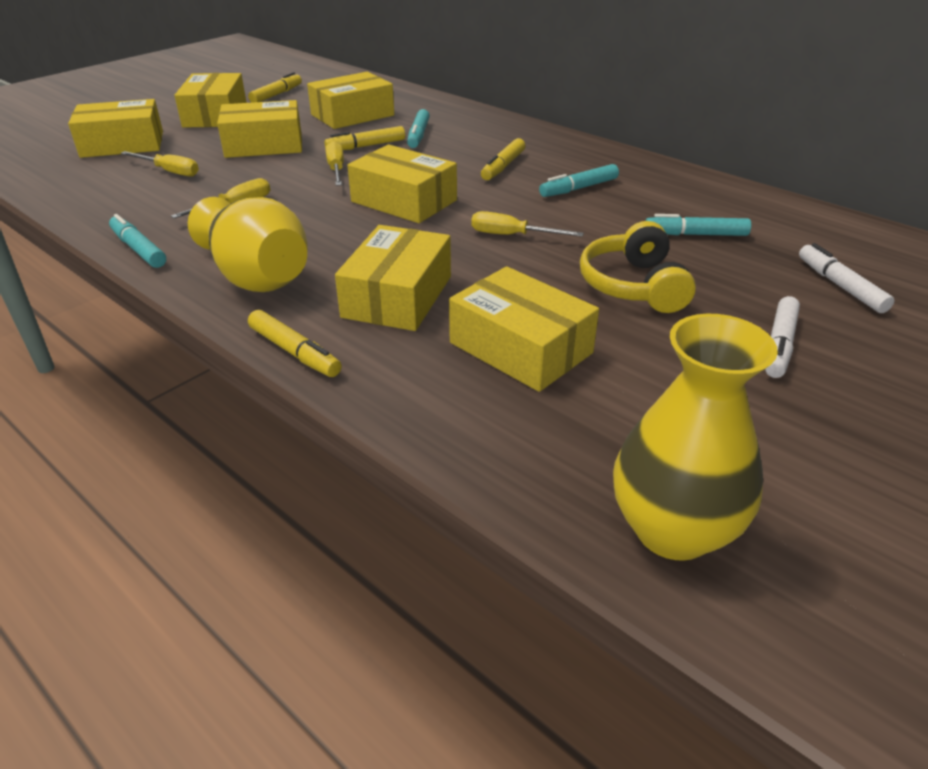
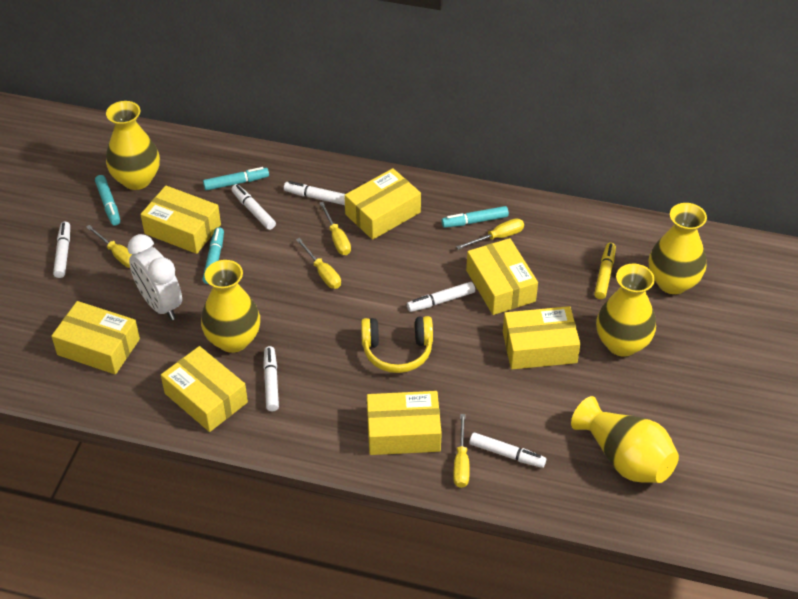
white clock: 0 -> 1
white marker: 2 -> 6
yellow marker: 4 -> 1
yellow screwdriver: 4 -> 5
yellow vase: 2 -> 5

